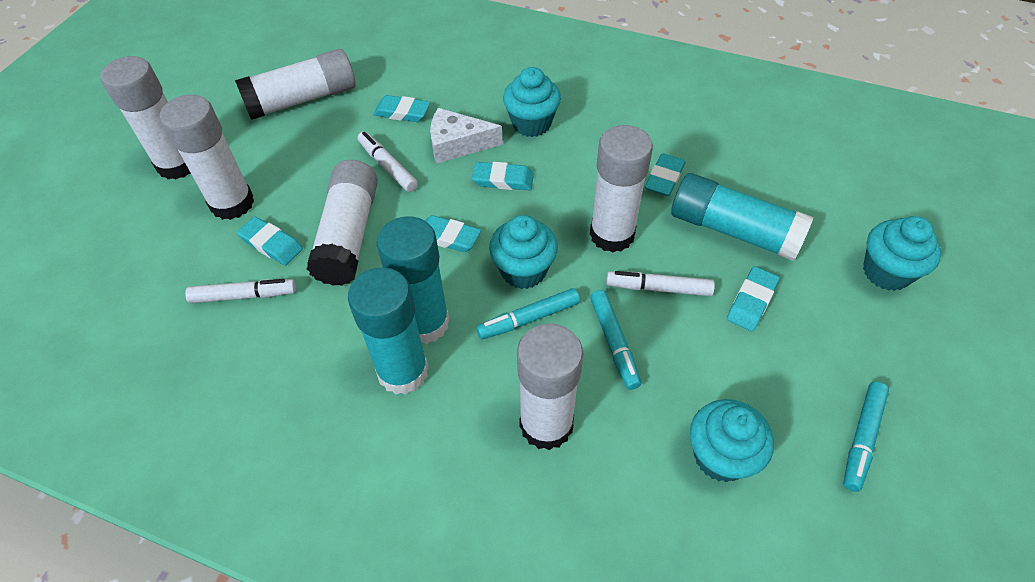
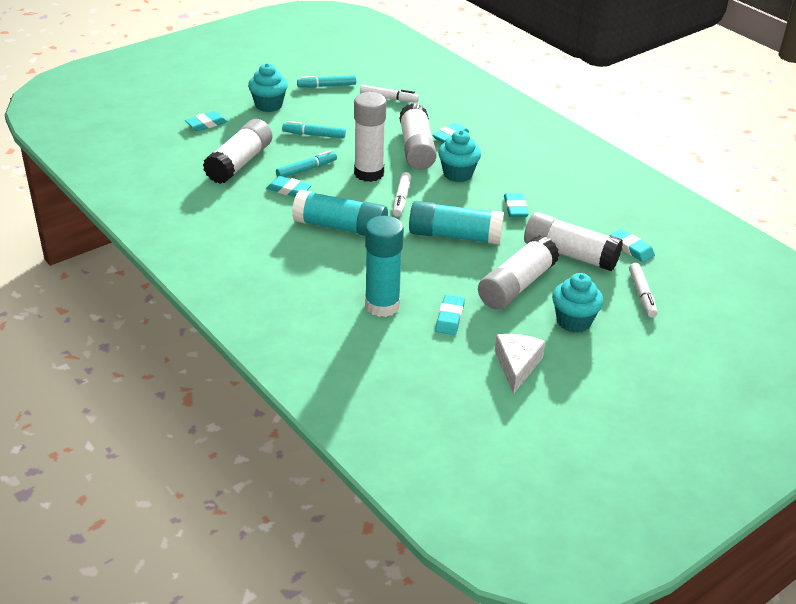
turquoise cupcake: 4 -> 3
white glue stick: 6 -> 5

